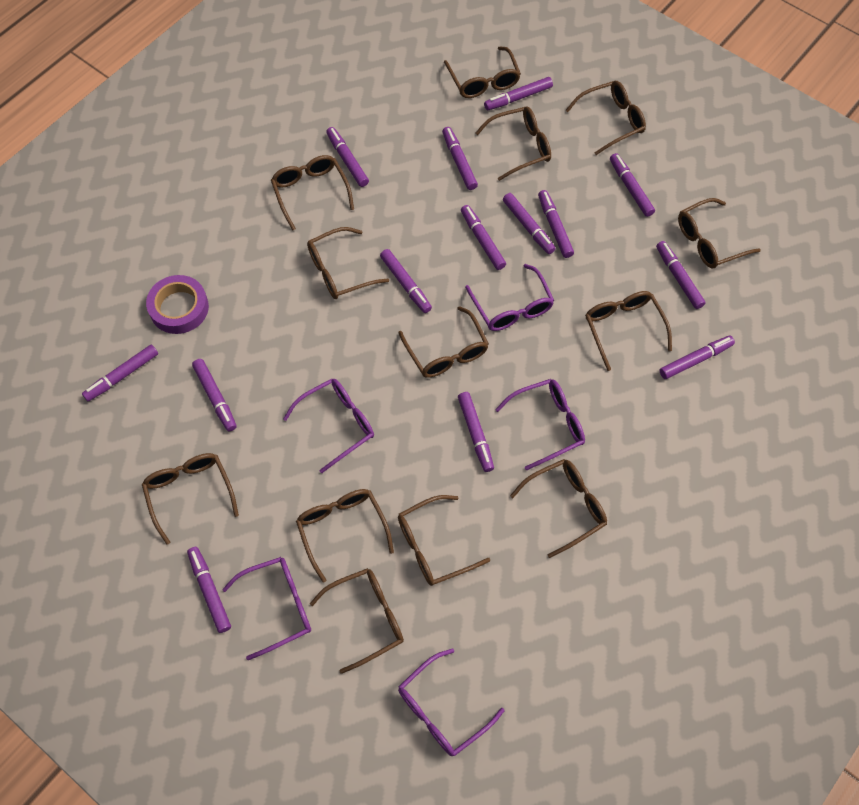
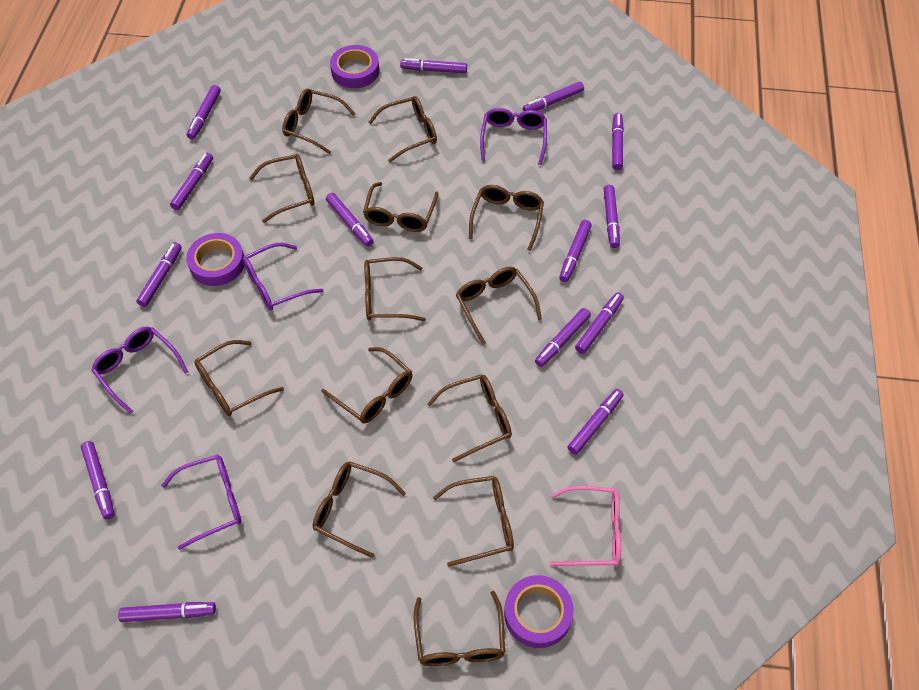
pink glasses: 0 -> 1
purple glasses: 5 -> 4
purple tape: 1 -> 3

